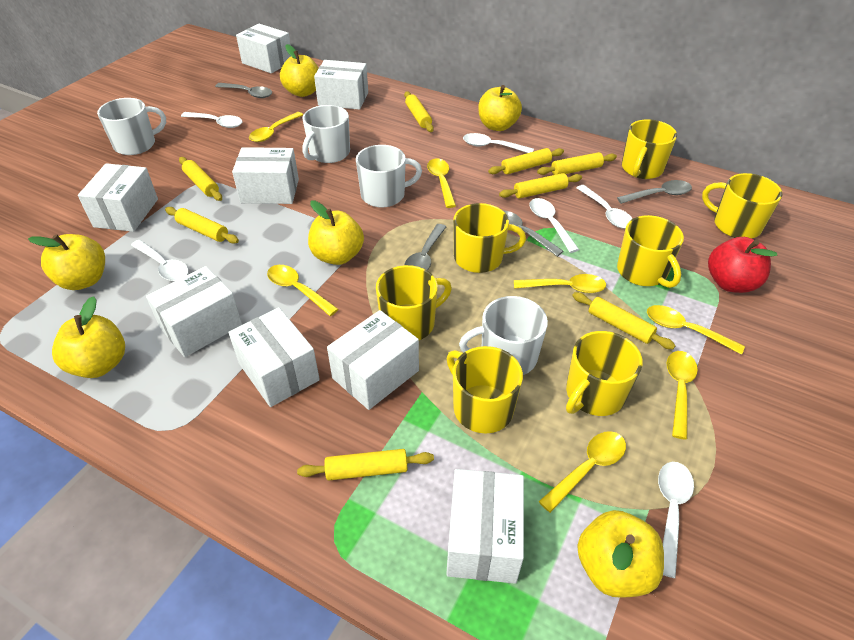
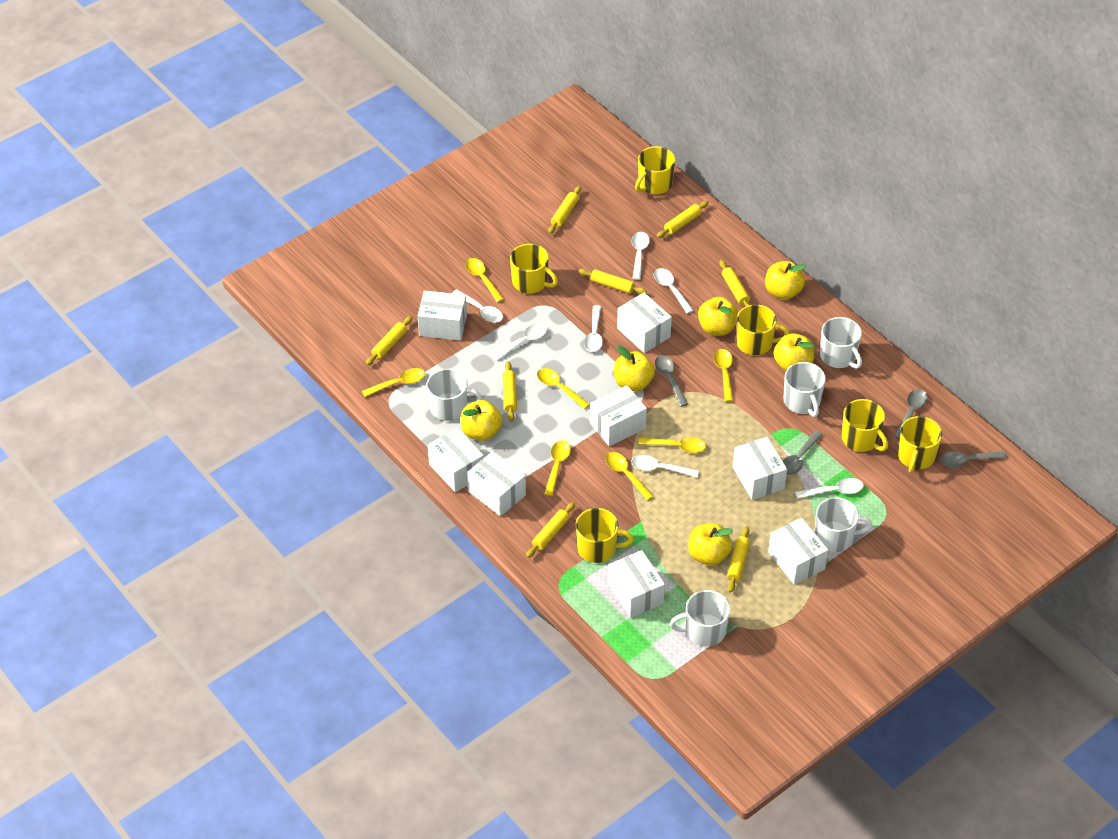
red apple: 1 -> 0
white mug: 4 -> 5
white spoon: 6 -> 7
yellow mug: 7 -> 6

